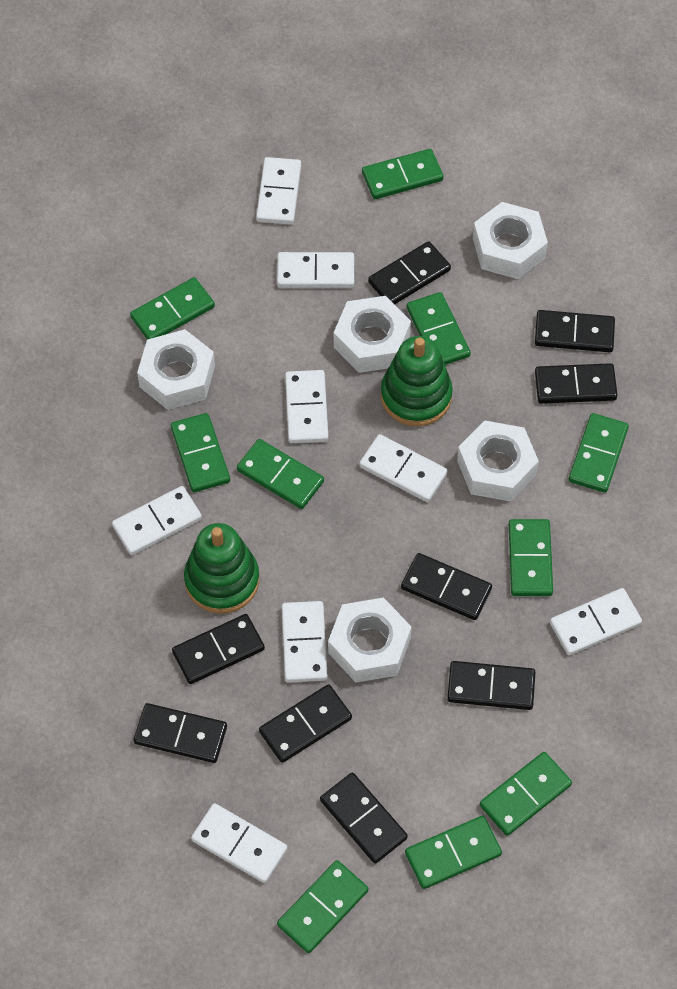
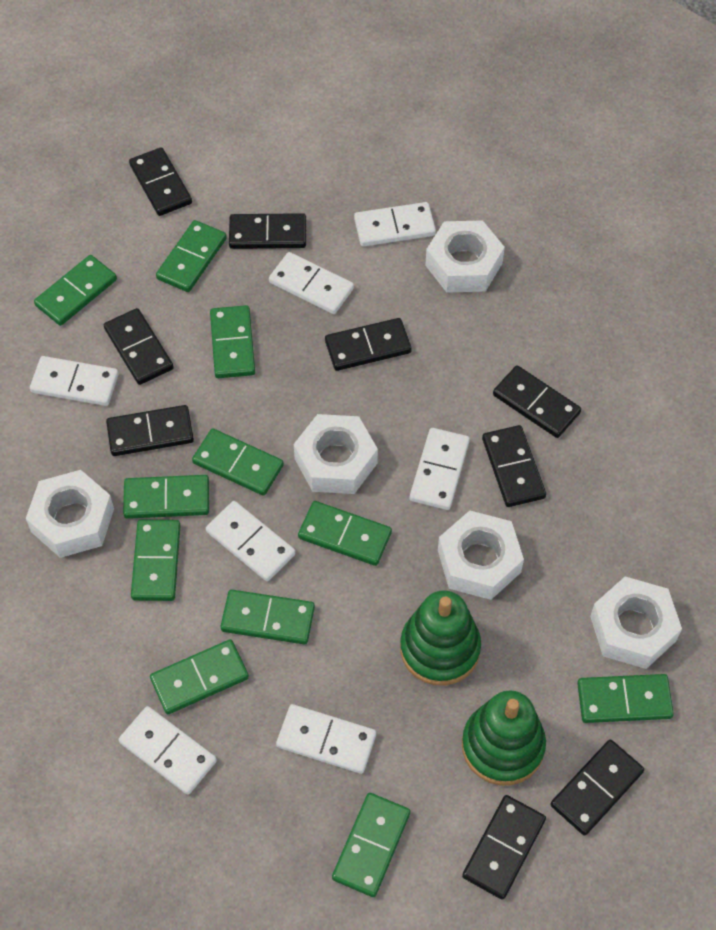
green domino: 10 -> 11
white domino: 8 -> 7

